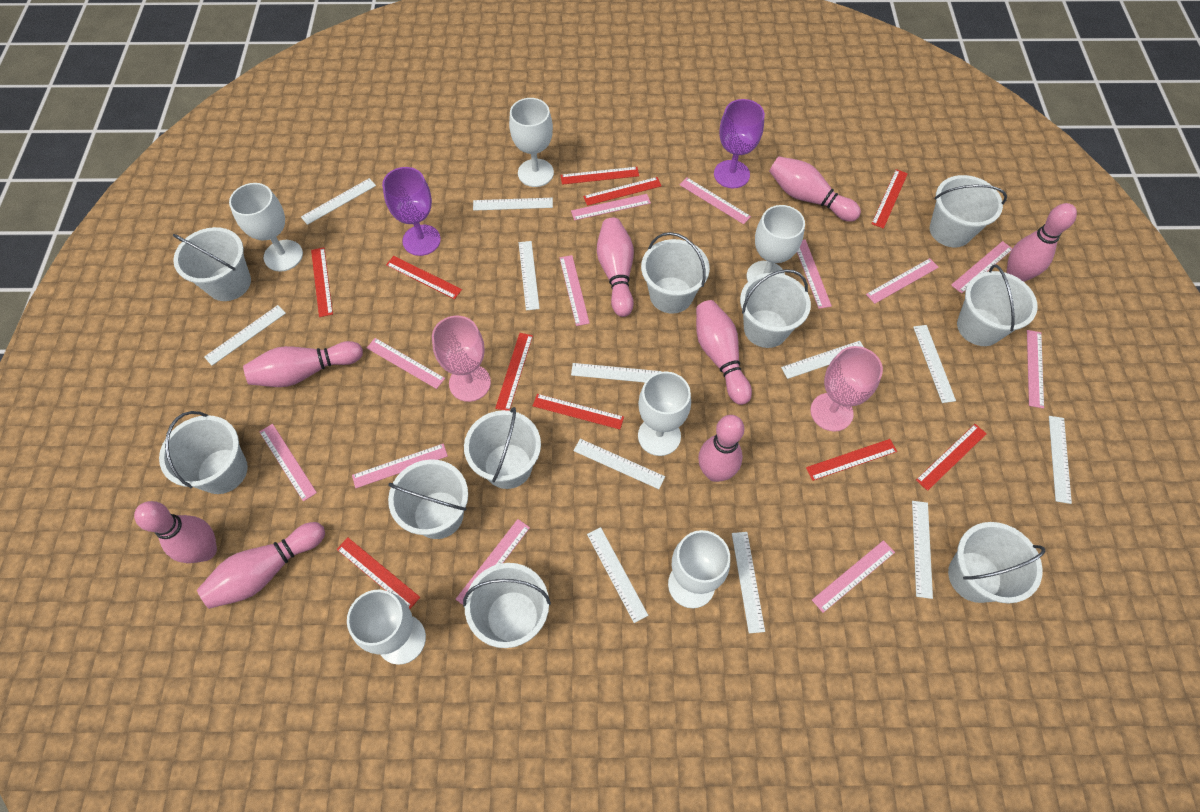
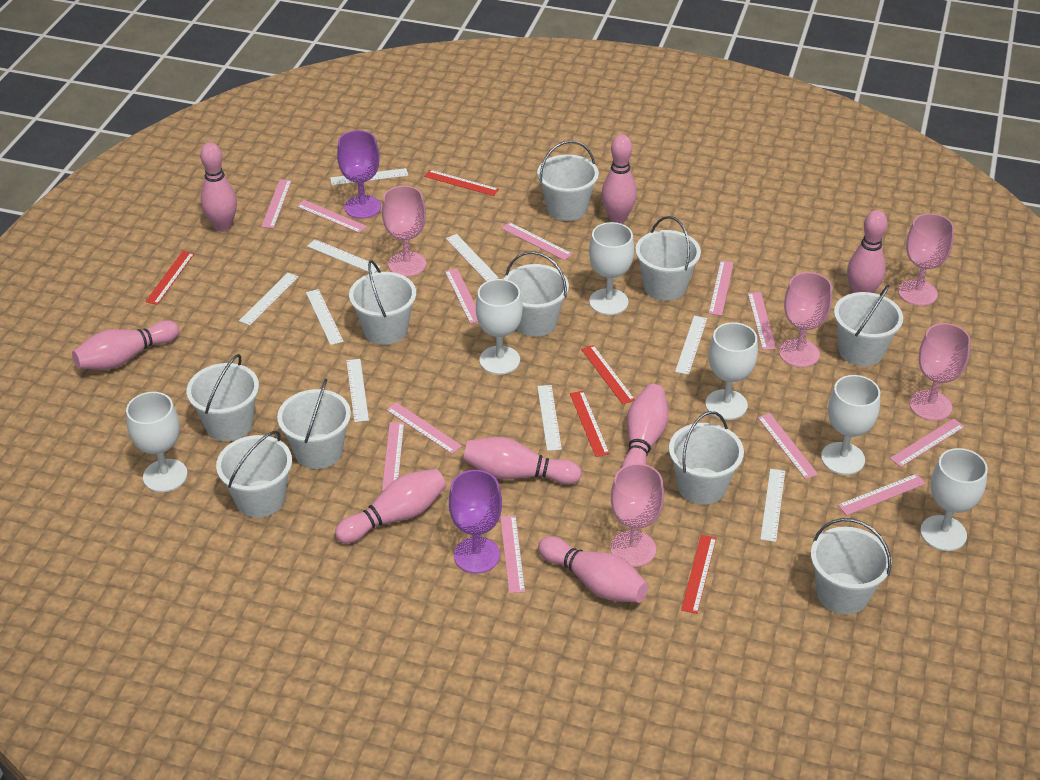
pink goblet: 2 -> 5
red ruler: 10 -> 5
white ruler: 12 -> 9

